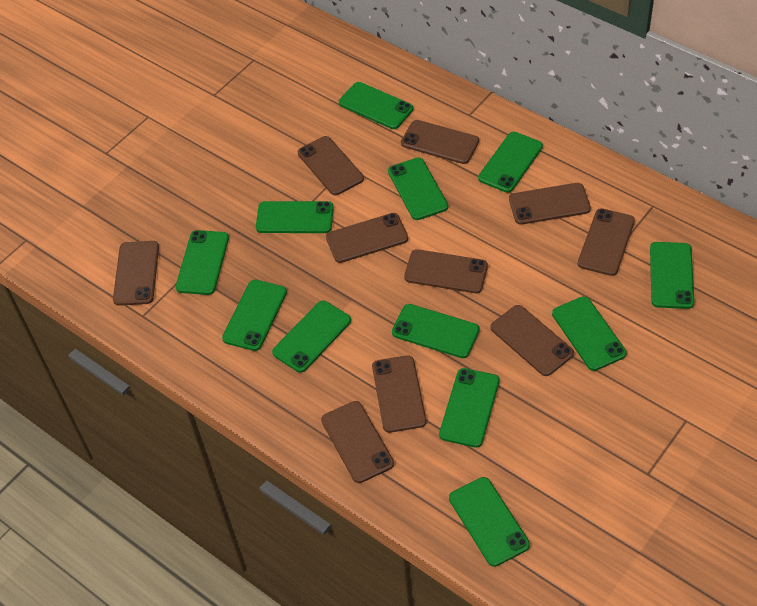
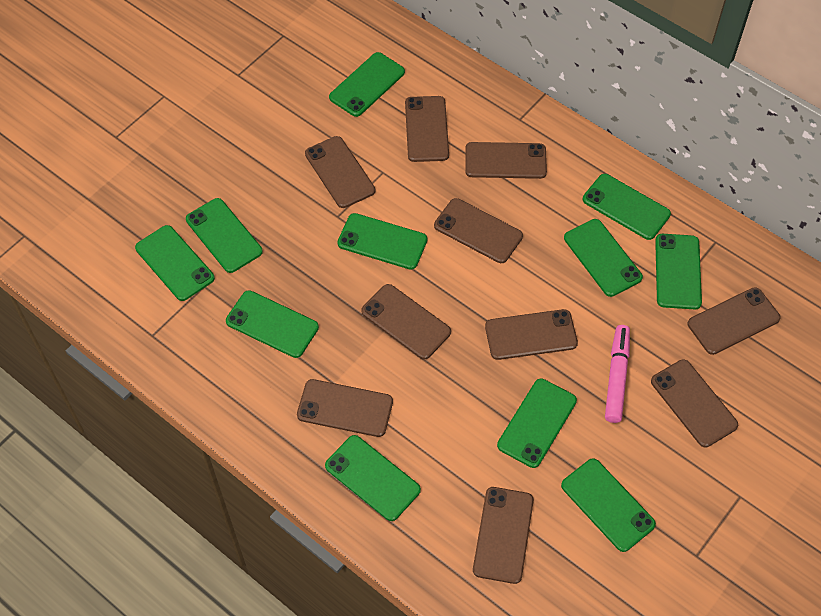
green phone: 12 -> 11
pink marker: 0 -> 1

